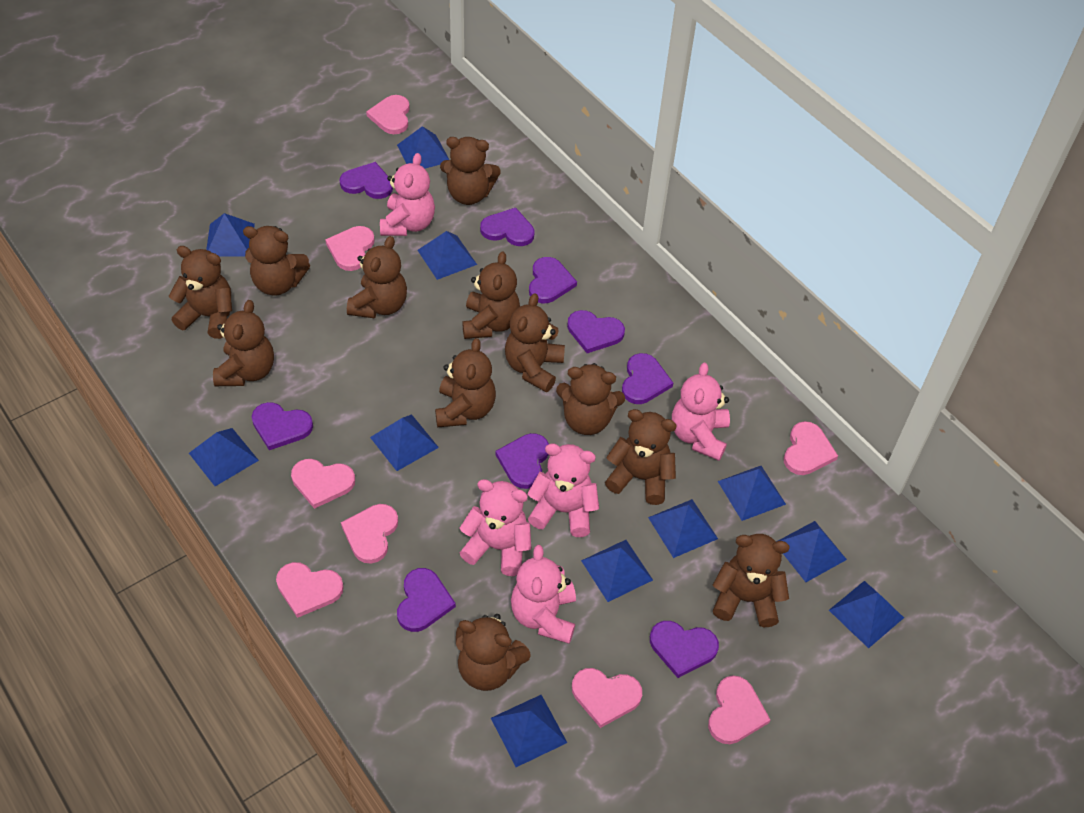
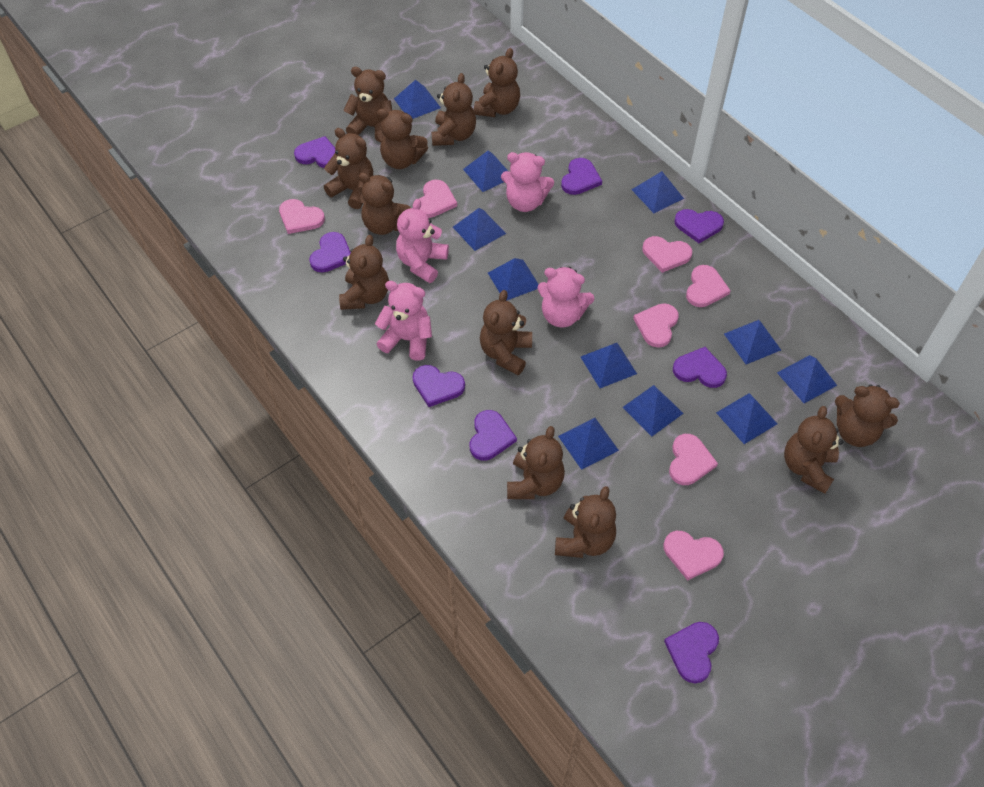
pink heart: 8 -> 7
pink teddy bear: 5 -> 4
purple heart: 9 -> 8

